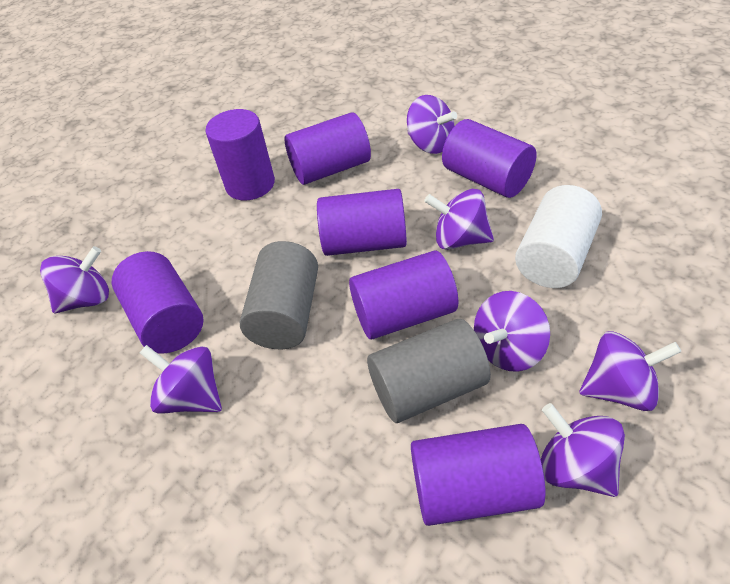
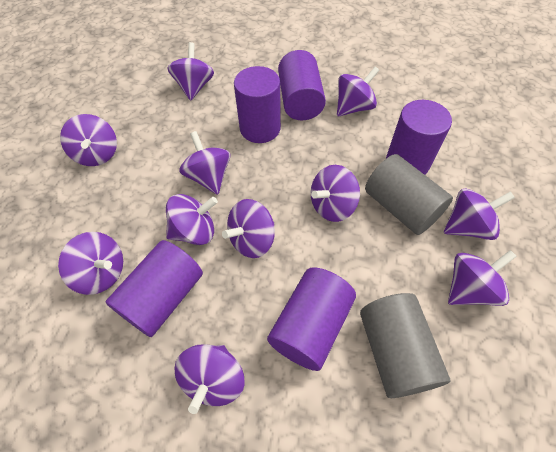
purple cylinder: 7 -> 5
purple spinning top: 7 -> 11
white cylinder: 1 -> 0

